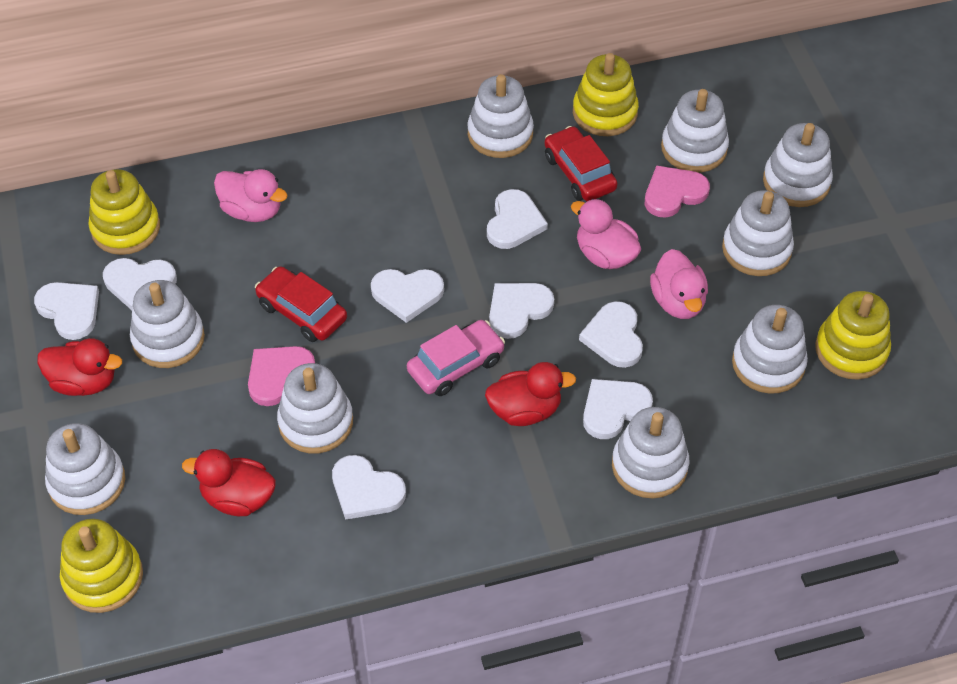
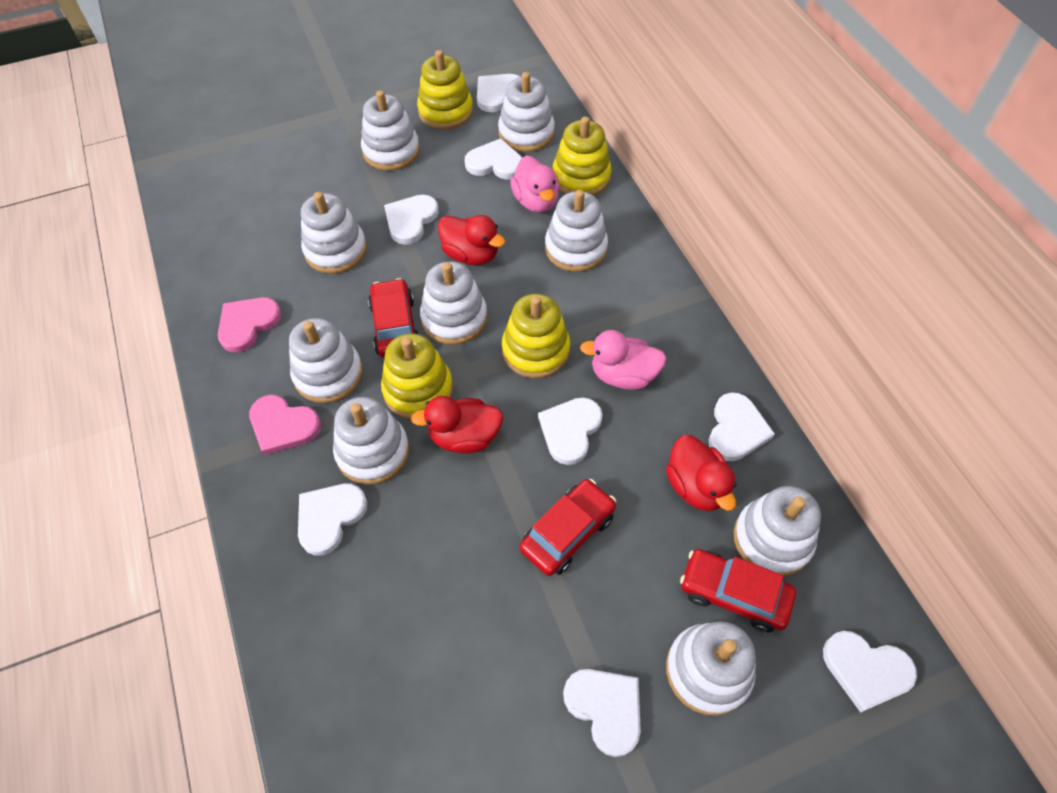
pink car: 1 -> 0
pink duck: 3 -> 2
red car: 2 -> 3

